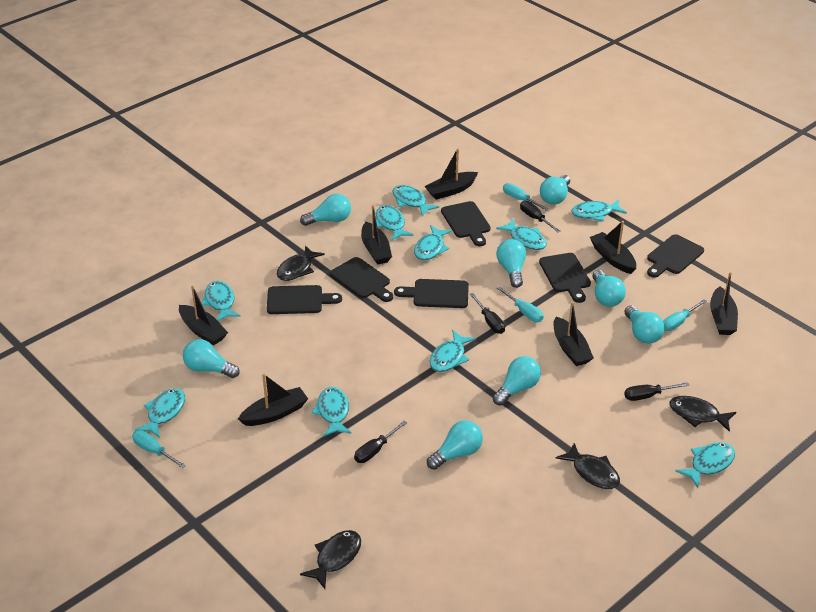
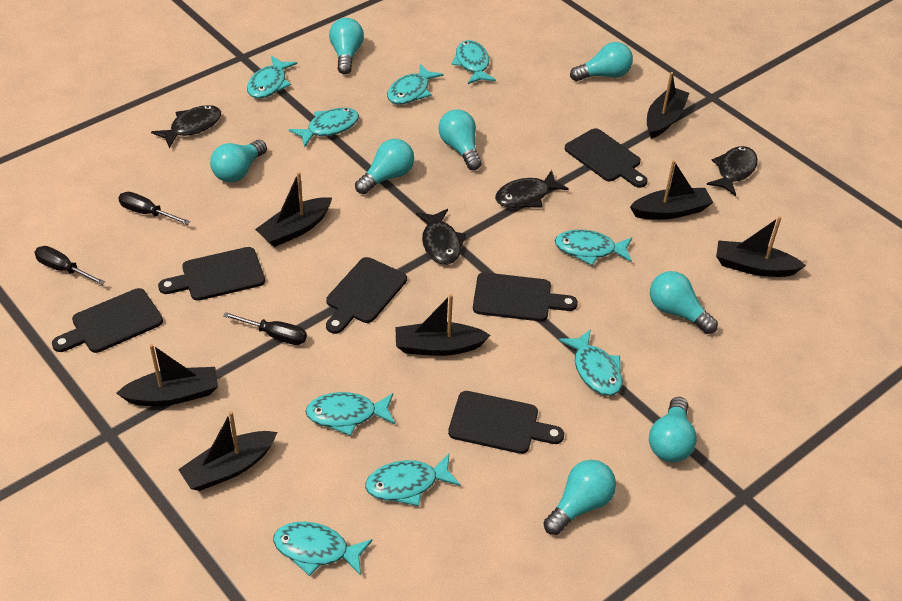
black screwdriver: 4 -> 3
turquoise fish: 10 -> 9
turquoise screwdriver: 4 -> 0

